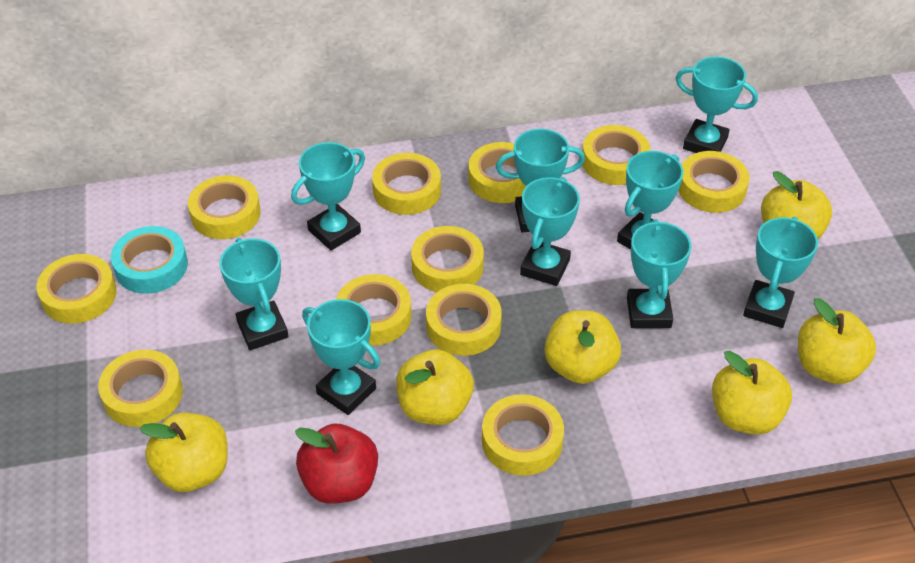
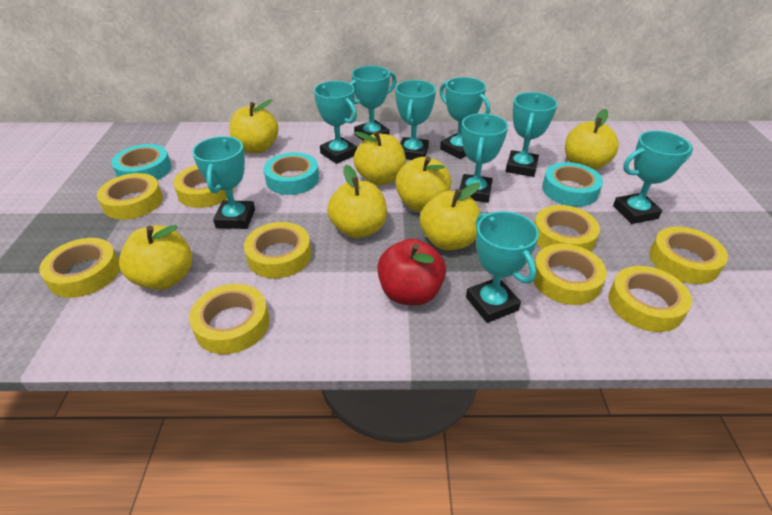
turquoise tape: 1 -> 3
yellow apple: 6 -> 7
yellow tape: 11 -> 9

